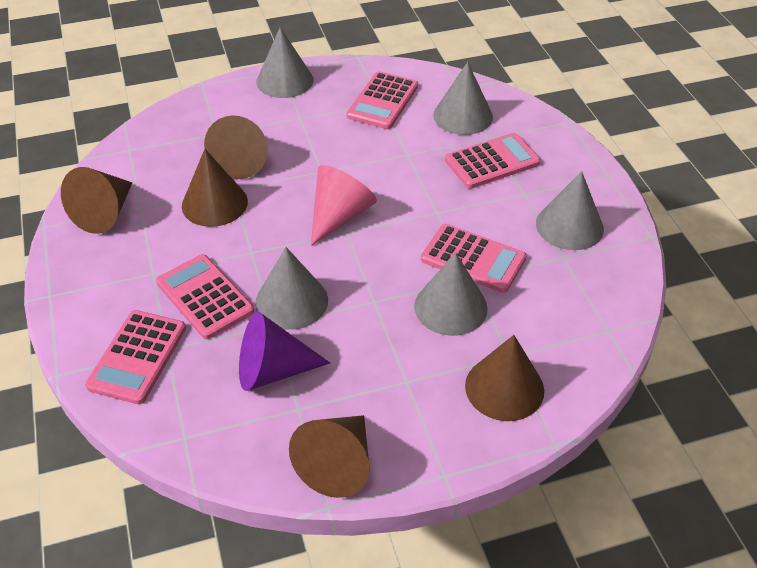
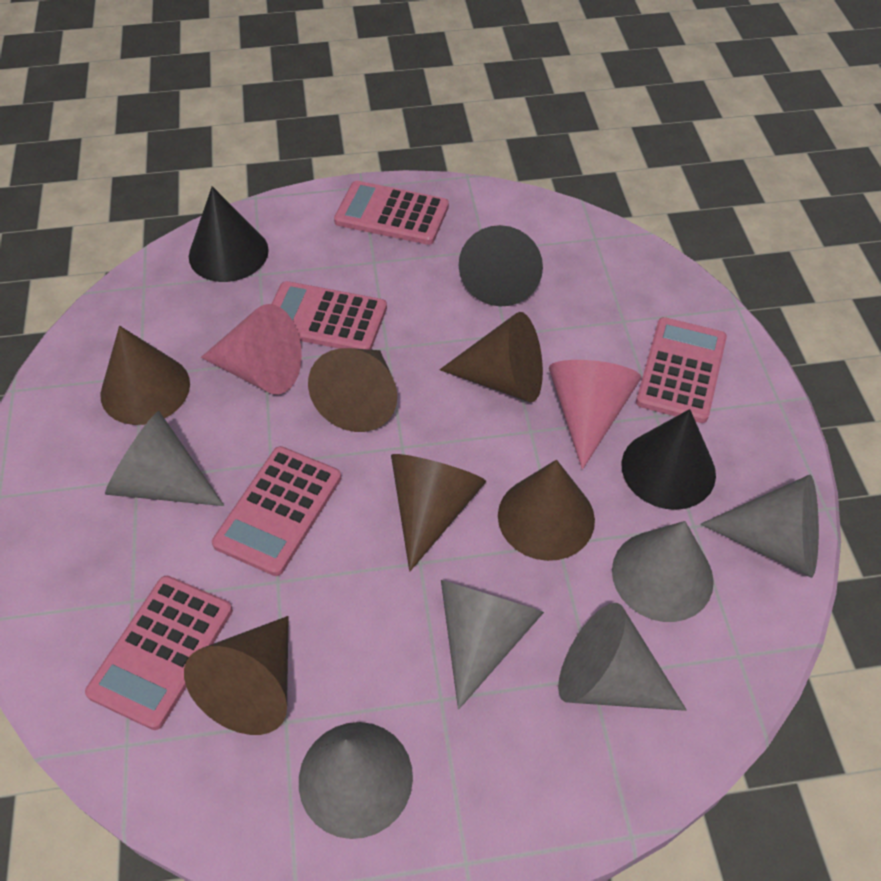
black cone: 0 -> 3
brown cone: 5 -> 6
grey cone: 5 -> 6
pink cone: 1 -> 2
purple cone: 1 -> 0

